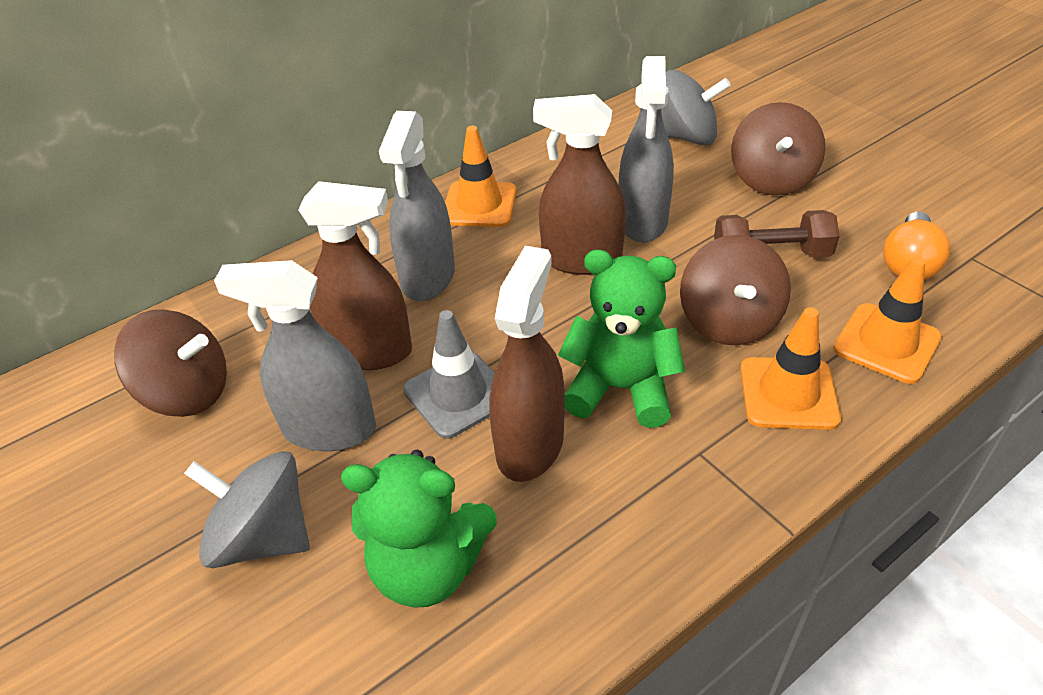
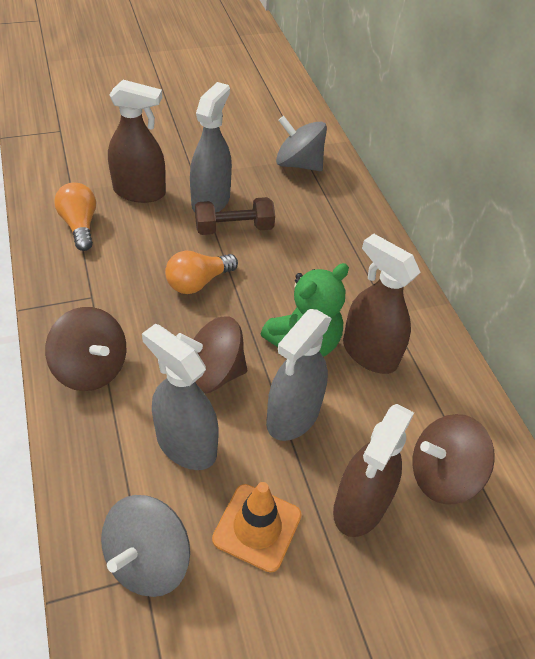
green teddy bear: 2 -> 1
grey traffic cone: 1 -> 0
orange light bulb: 1 -> 2
orange traffic cone: 3 -> 1

